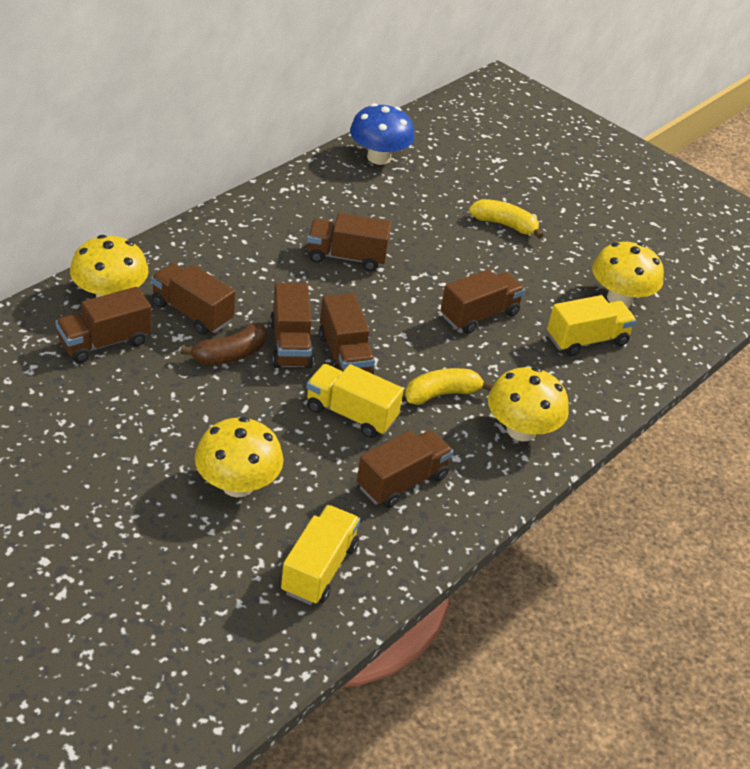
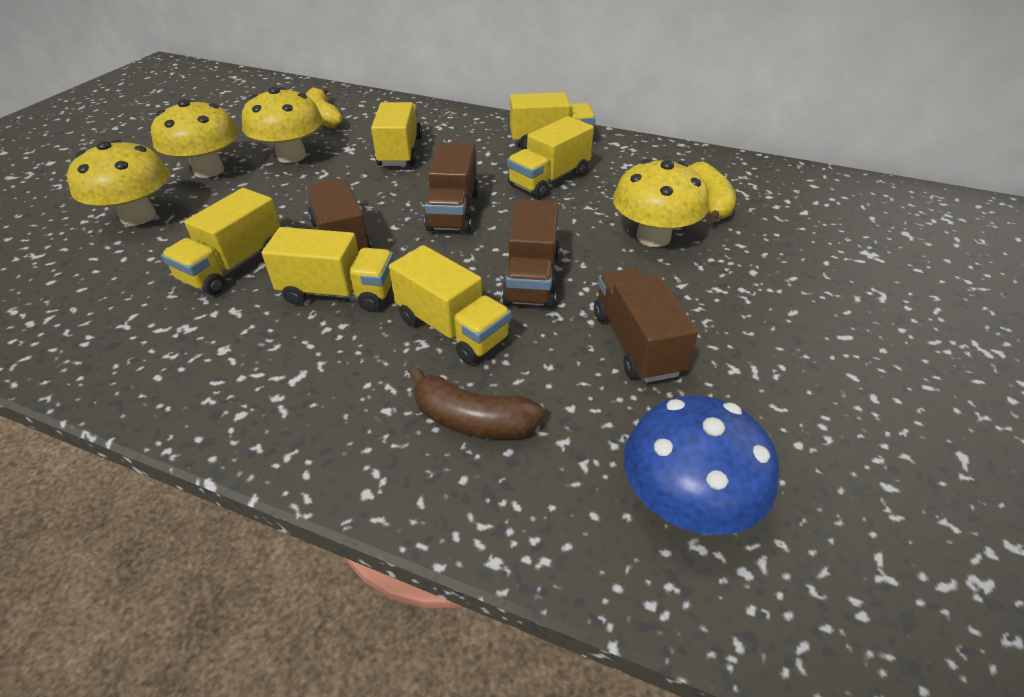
brown truck: 7 -> 4
yellow truck: 3 -> 6

